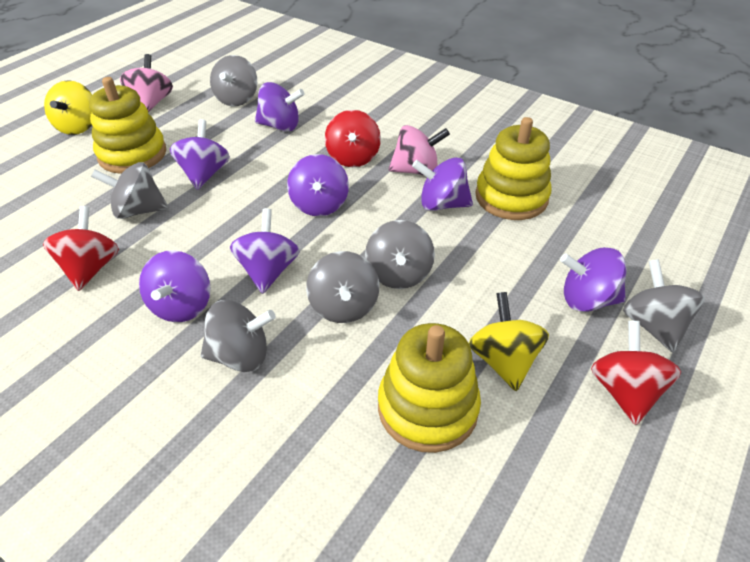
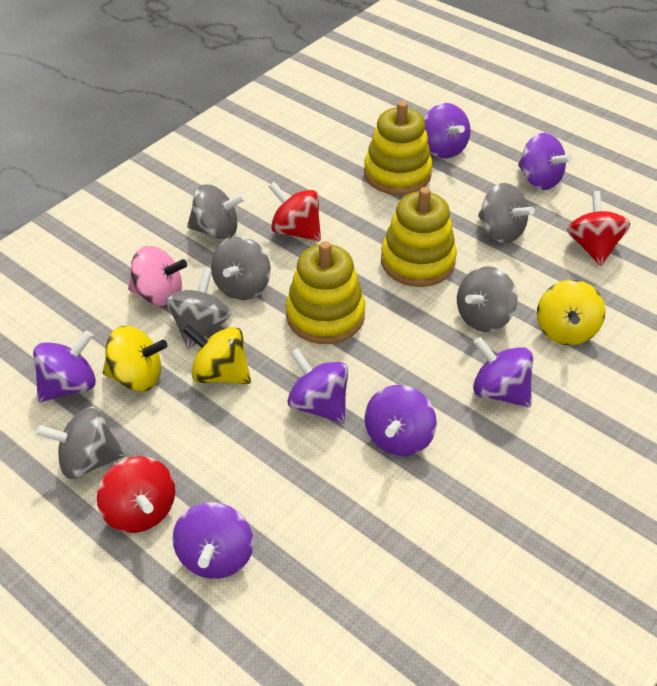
pink spinning top: 2 -> 1
yellow spinning top: 2 -> 3

